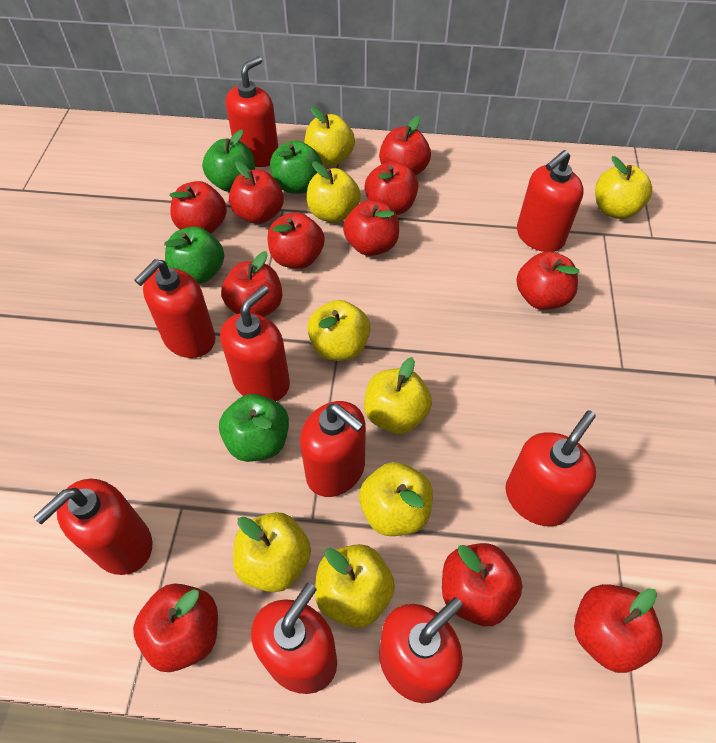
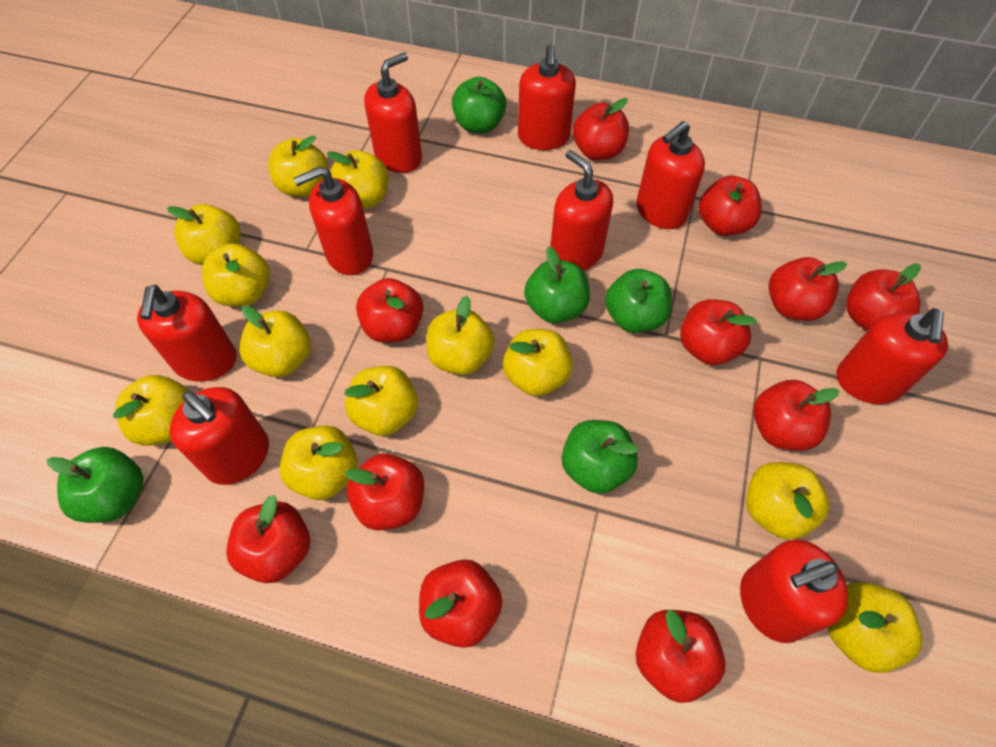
green apple: 4 -> 5
yellow apple: 8 -> 12

